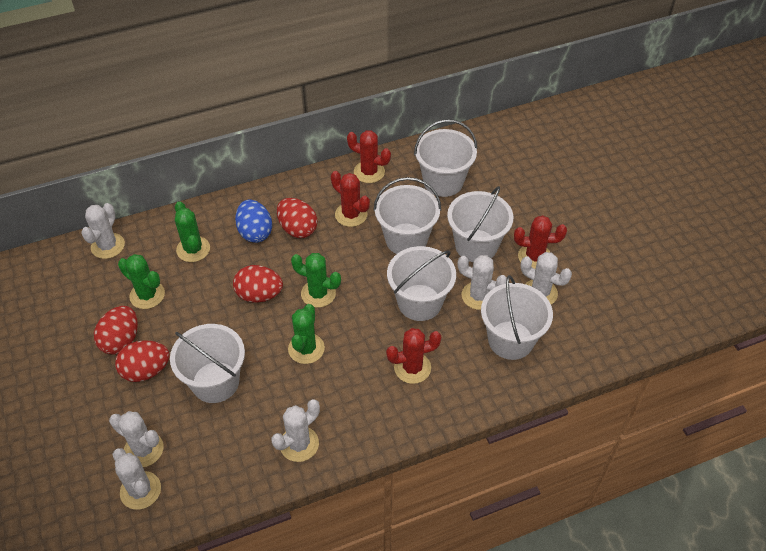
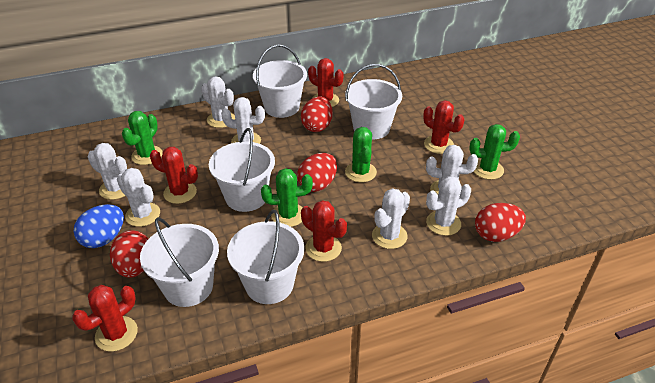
red cactus: 4 -> 5
white bucket: 6 -> 5
white cactus: 6 -> 7

